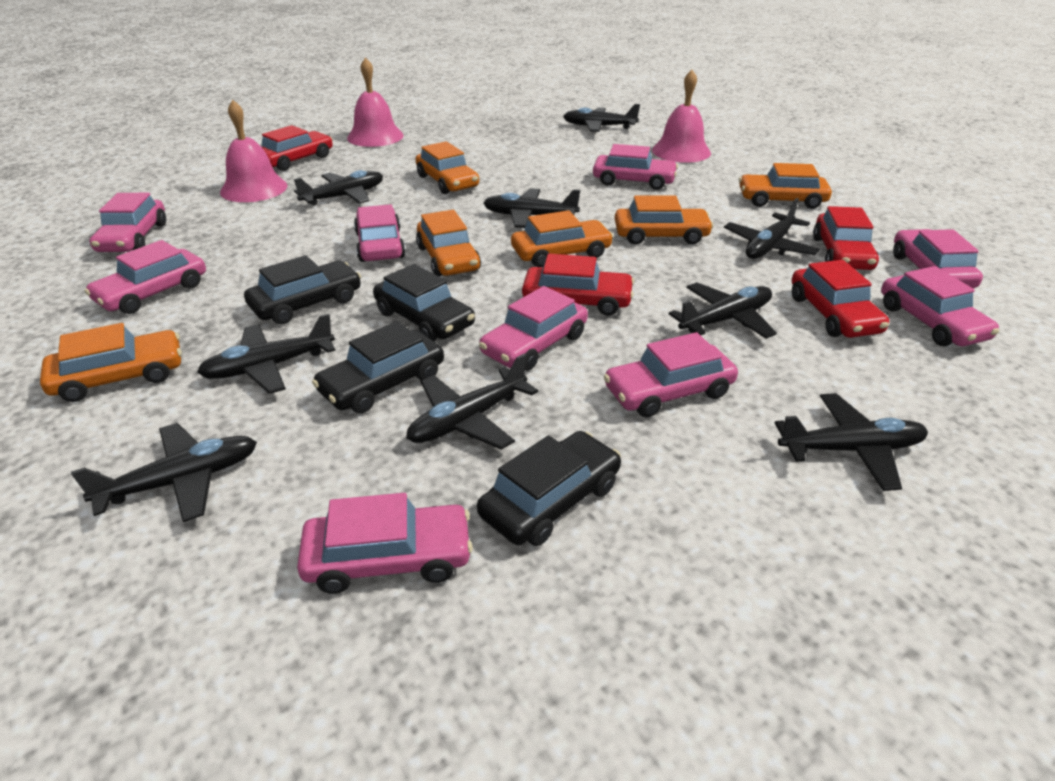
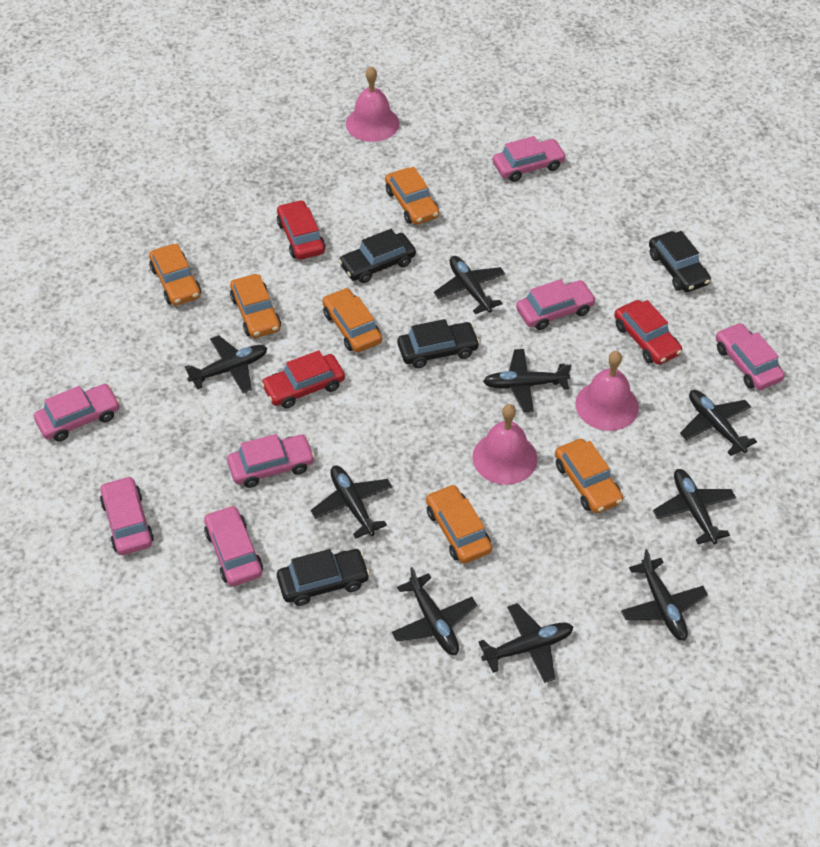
pink car: 9 -> 7
red car: 4 -> 3

